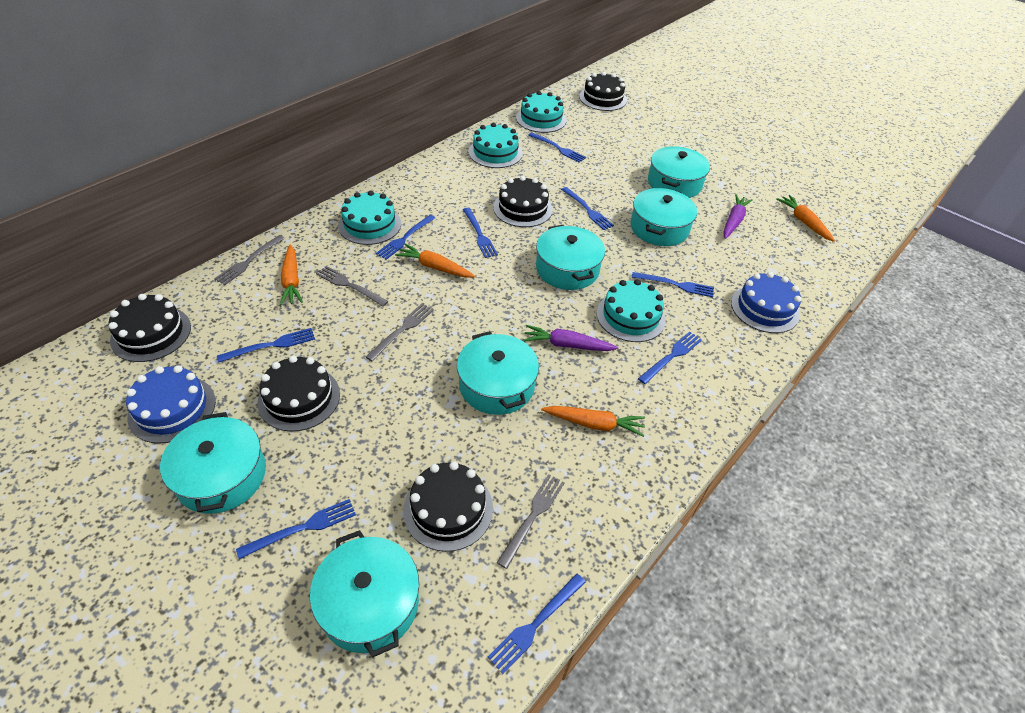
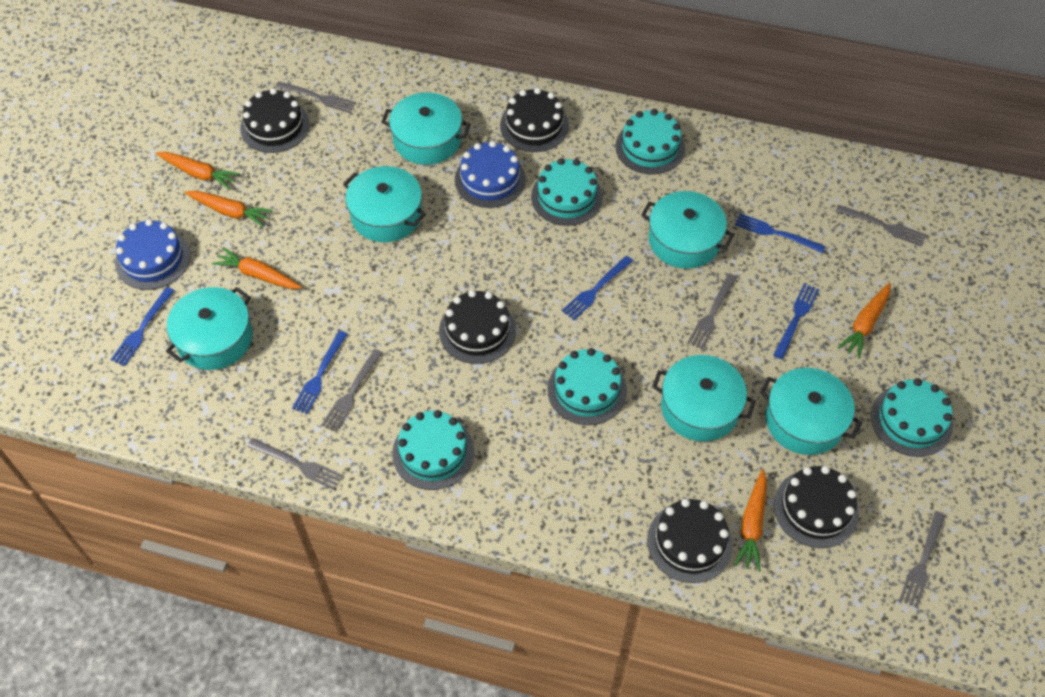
blue fork: 9 -> 5
grey fork: 4 -> 6
orange carrot: 4 -> 5
purple carrot: 2 -> 0
turquoise cake: 4 -> 5

